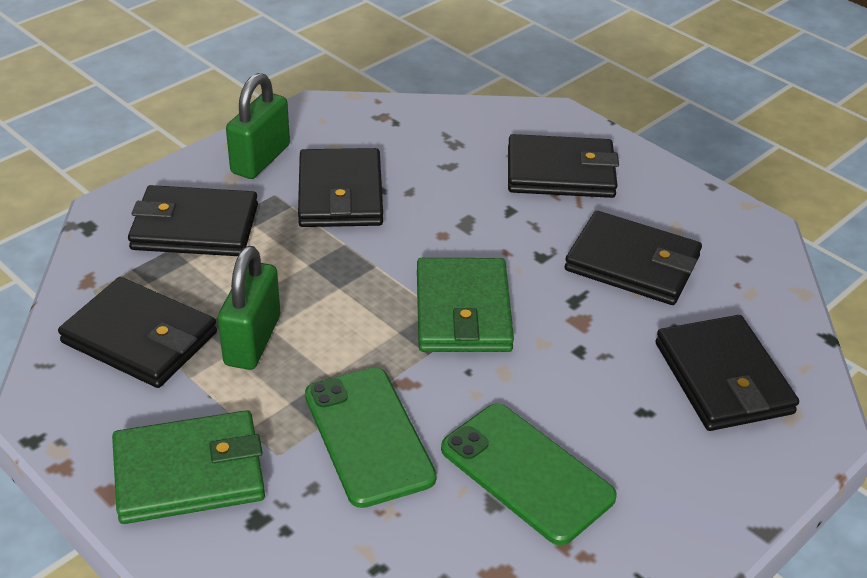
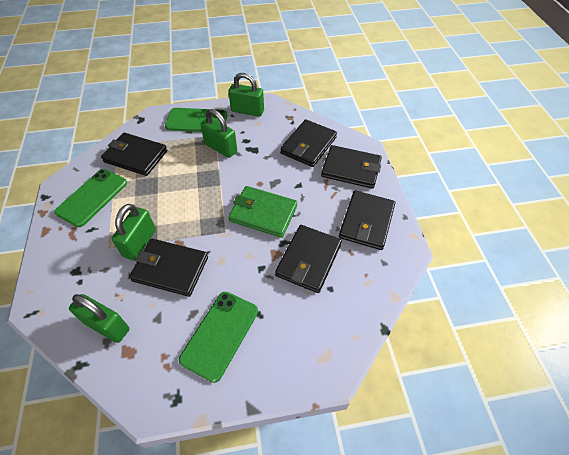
green padlock: 2 -> 4
green phone: 2 -> 3
green wallet: 2 -> 1

